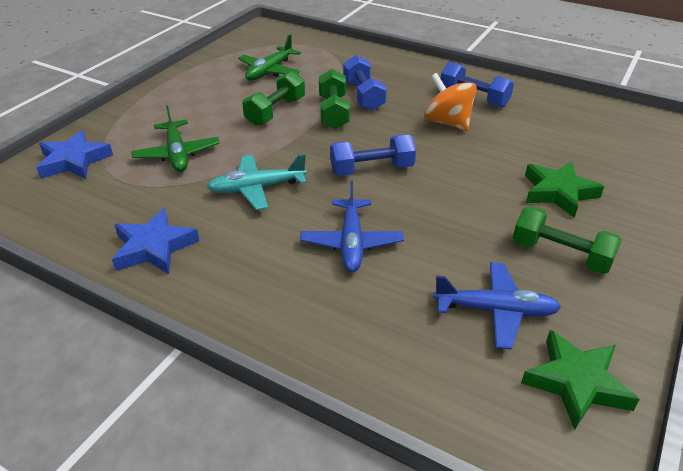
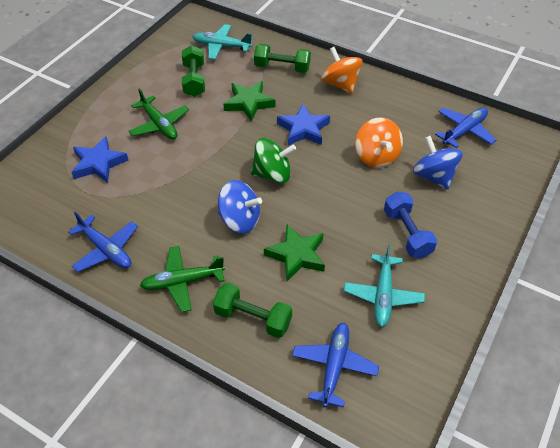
blue dumbbell: 3 -> 1
blue plane: 2 -> 3
blue spinning top: 0 -> 2
green spinning top: 0 -> 1
orange spinning top: 1 -> 2
turquoise plane: 1 -> 2

